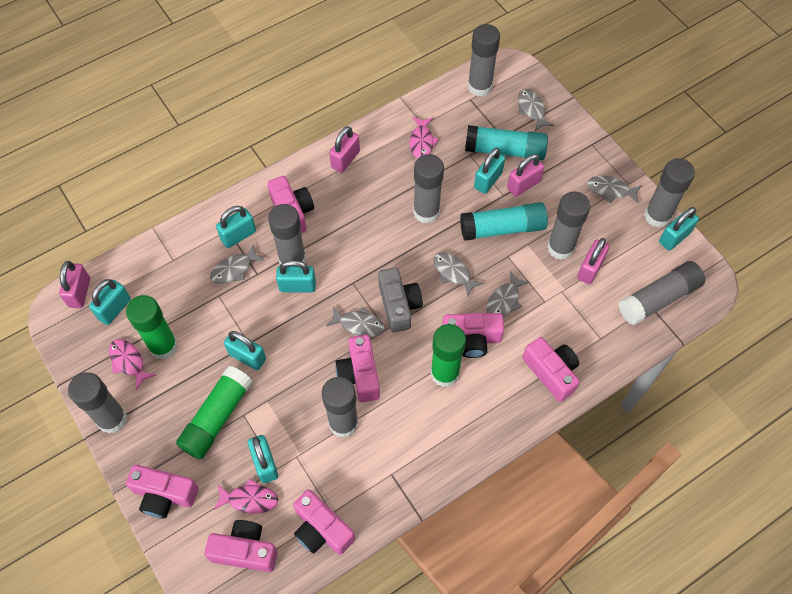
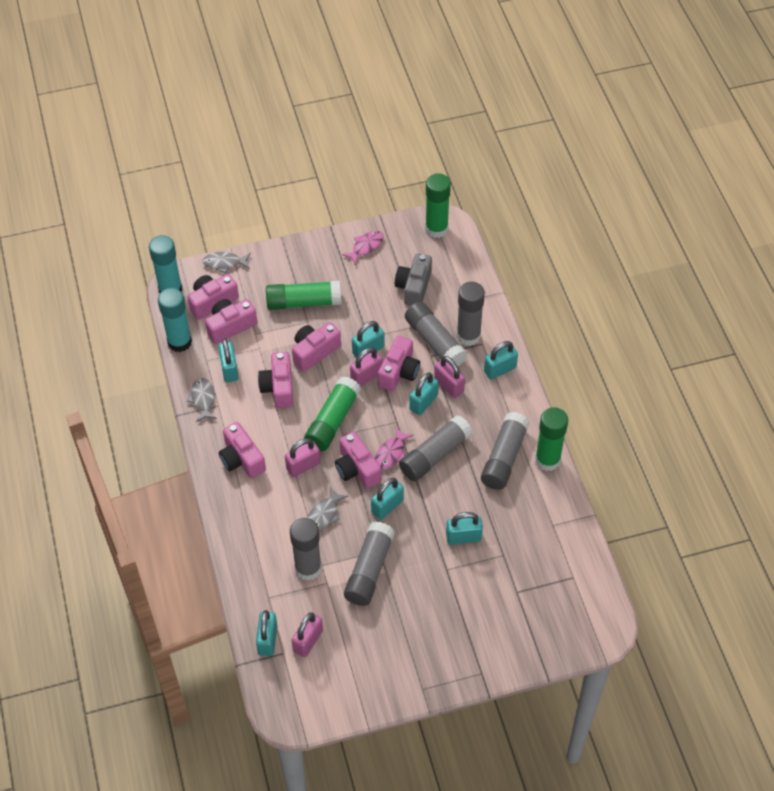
green glue stick: 3 -> 4
grey fish: 6 -> 3
grey glue stick: 8 -> 6
pink fish: 3 -> 2

